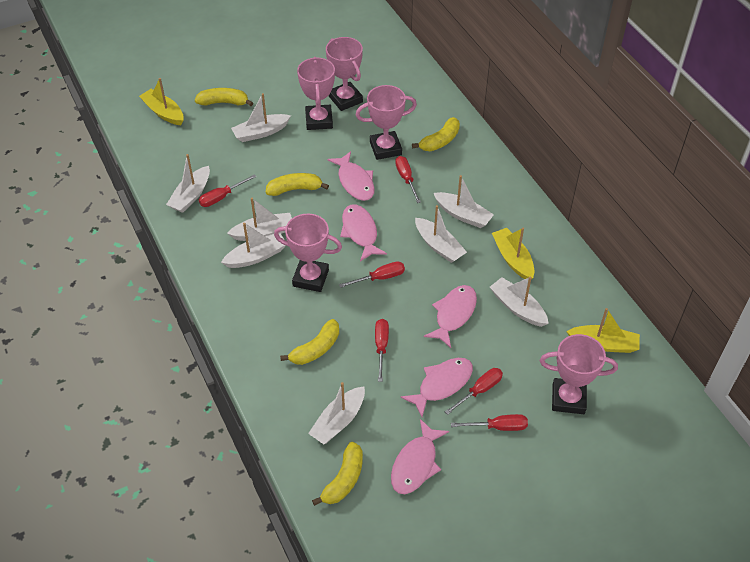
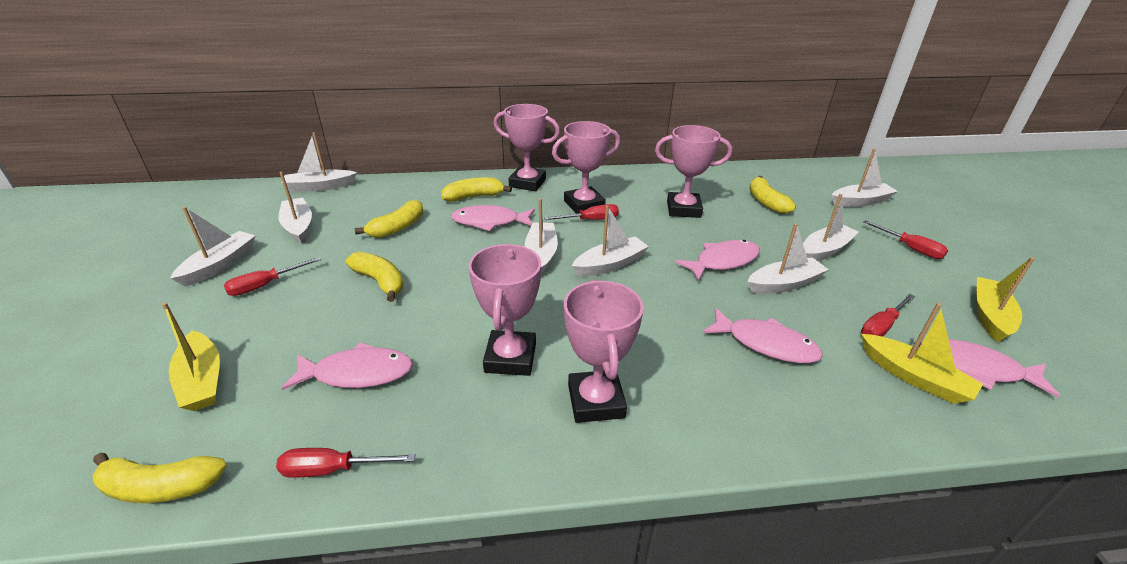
red screwdriver: 6 -> 5

